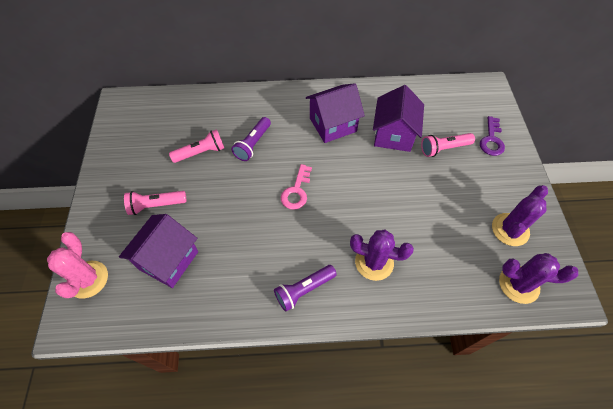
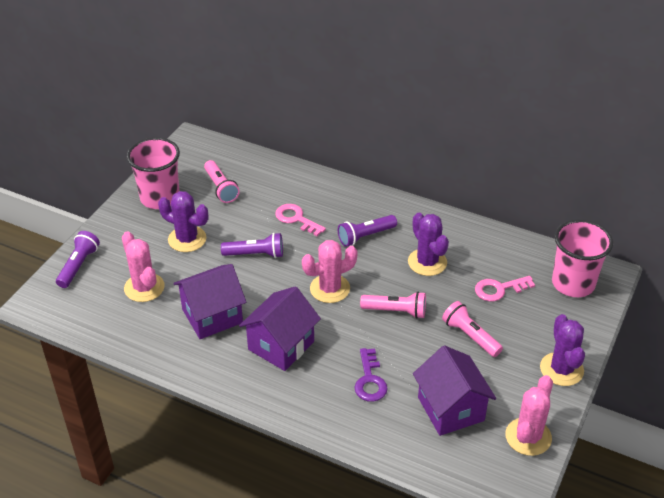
pink cactus: 1 -> 3
pink cup: 0 -> 2
pink key: 1 -> 2
purple flashlight: 2 -> 3

